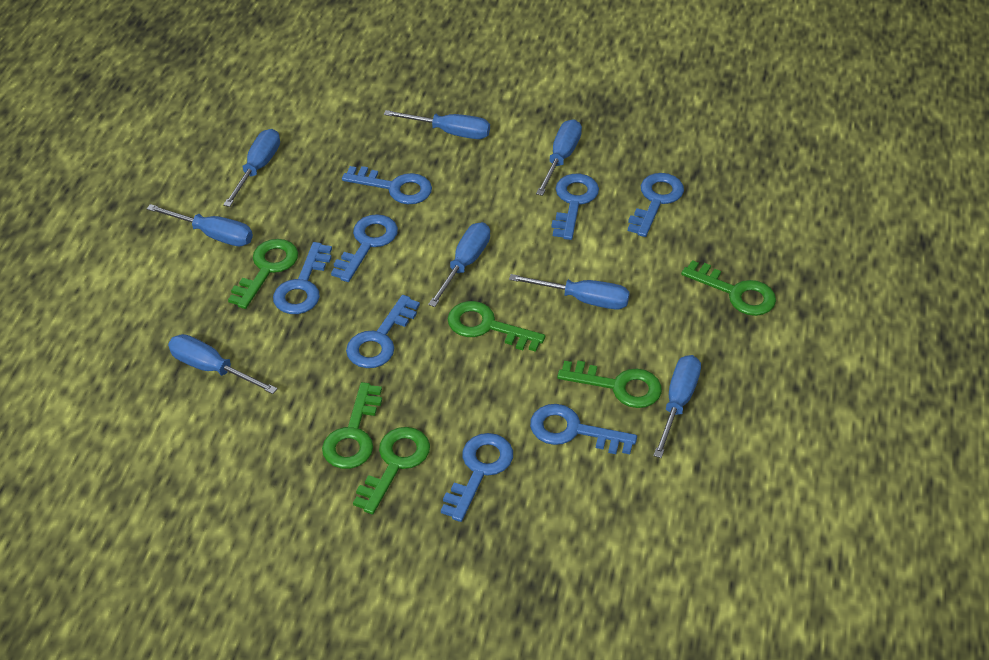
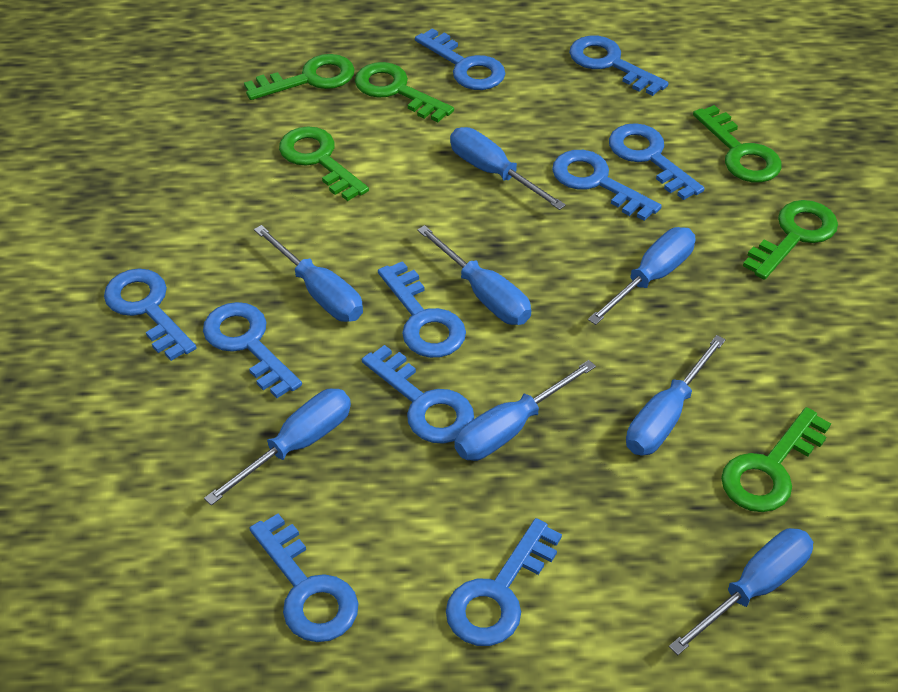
blue key: 8 -> 10

